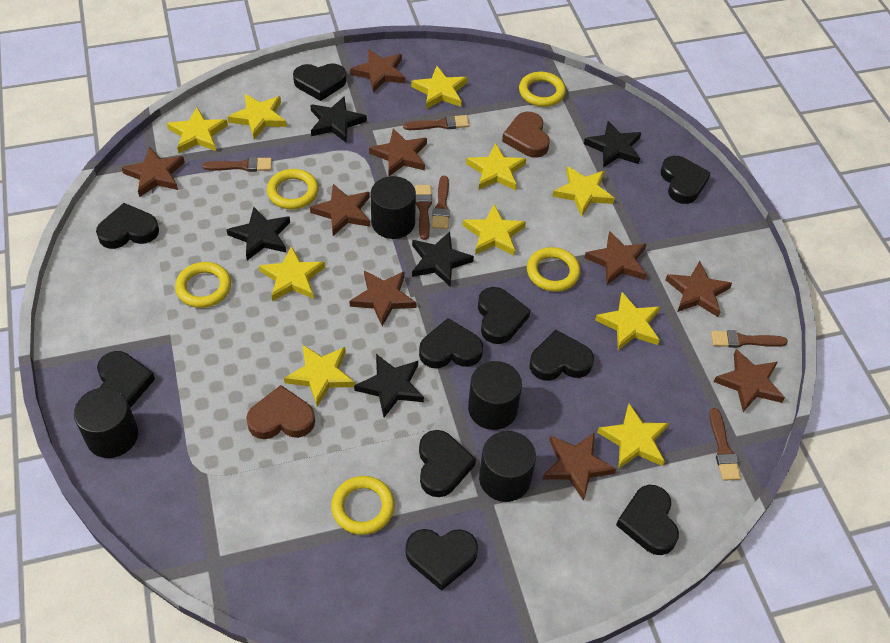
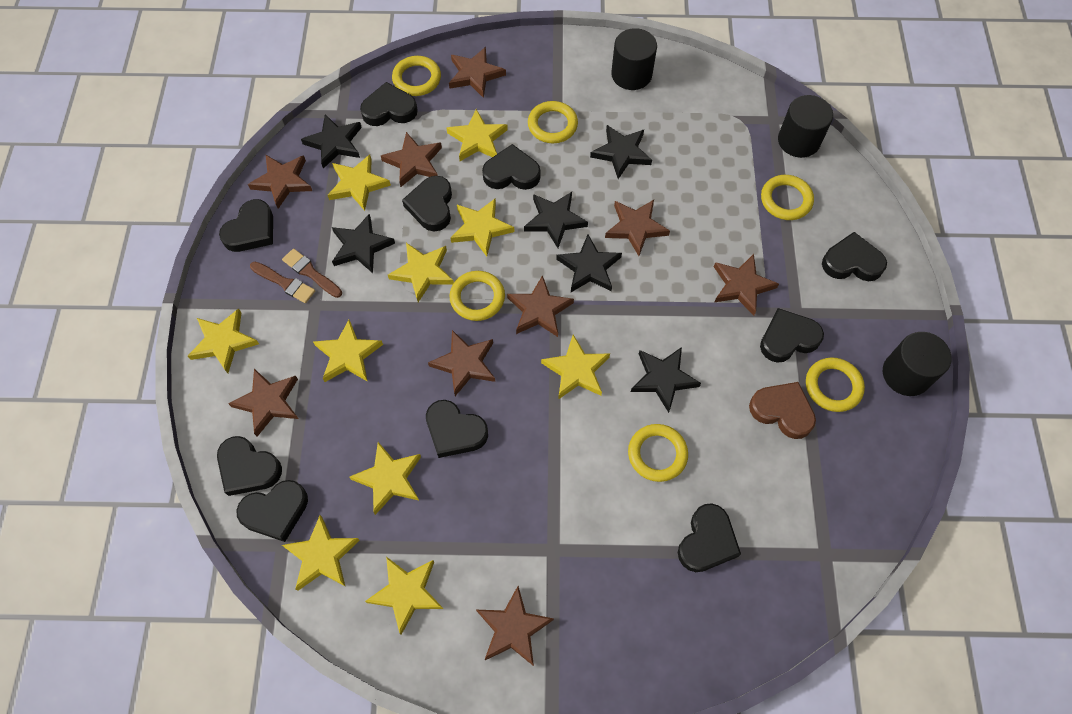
black cylinder: 4 -> 3
black star: 5 -> 6
brown brush: 6 -> 2
brown heart: 2 -> 1
yellow ring: 5 -> 6

